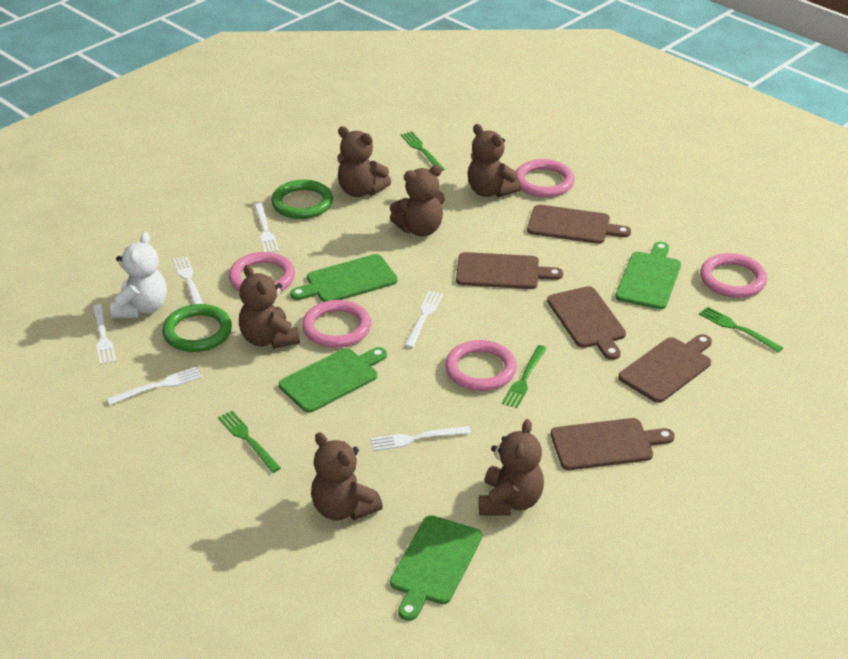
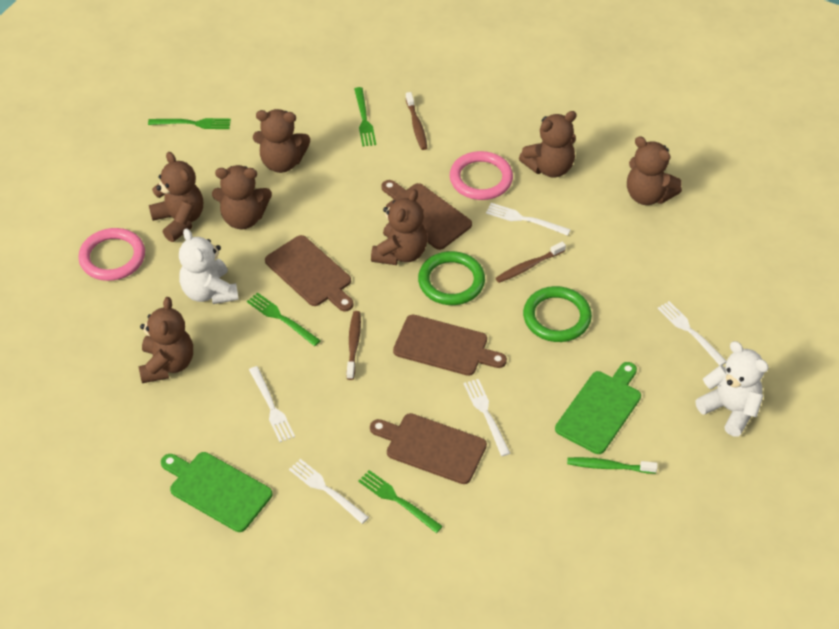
brown cutting board: 5 -> 4
brown teddy bear: 6 -> 7
brown toothbrush: 0 -> 3
green cutting board: 4 -> 2
green toothbrush: 0 -> 1
pink ring: 5 -> 2
white fork: 6 -> 5
white teddy bear: 1 -> 2

